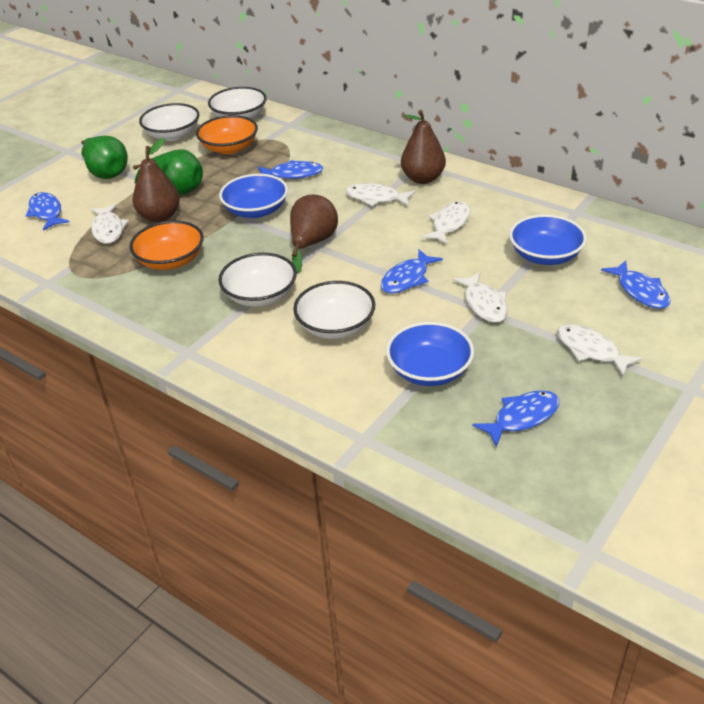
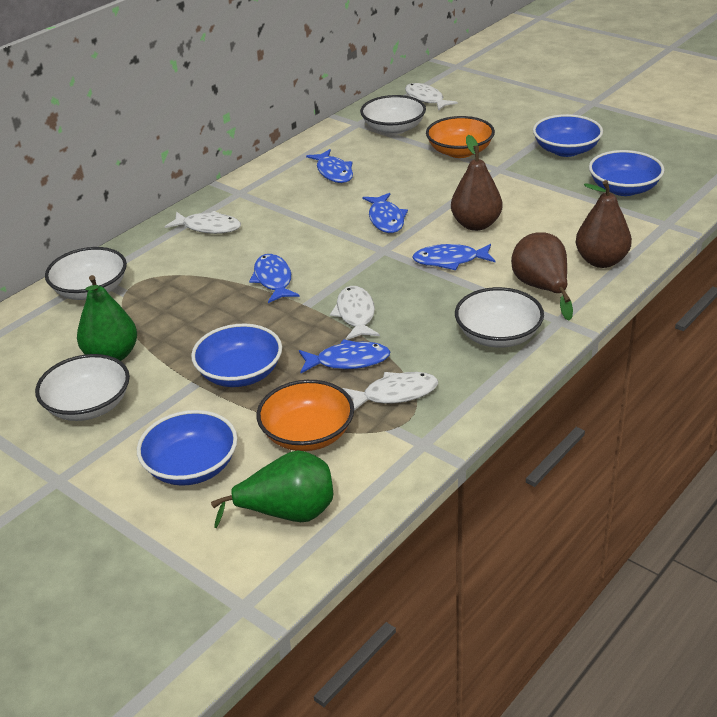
blue bowl: 3 -> 4
white fish: 5 -> 4

